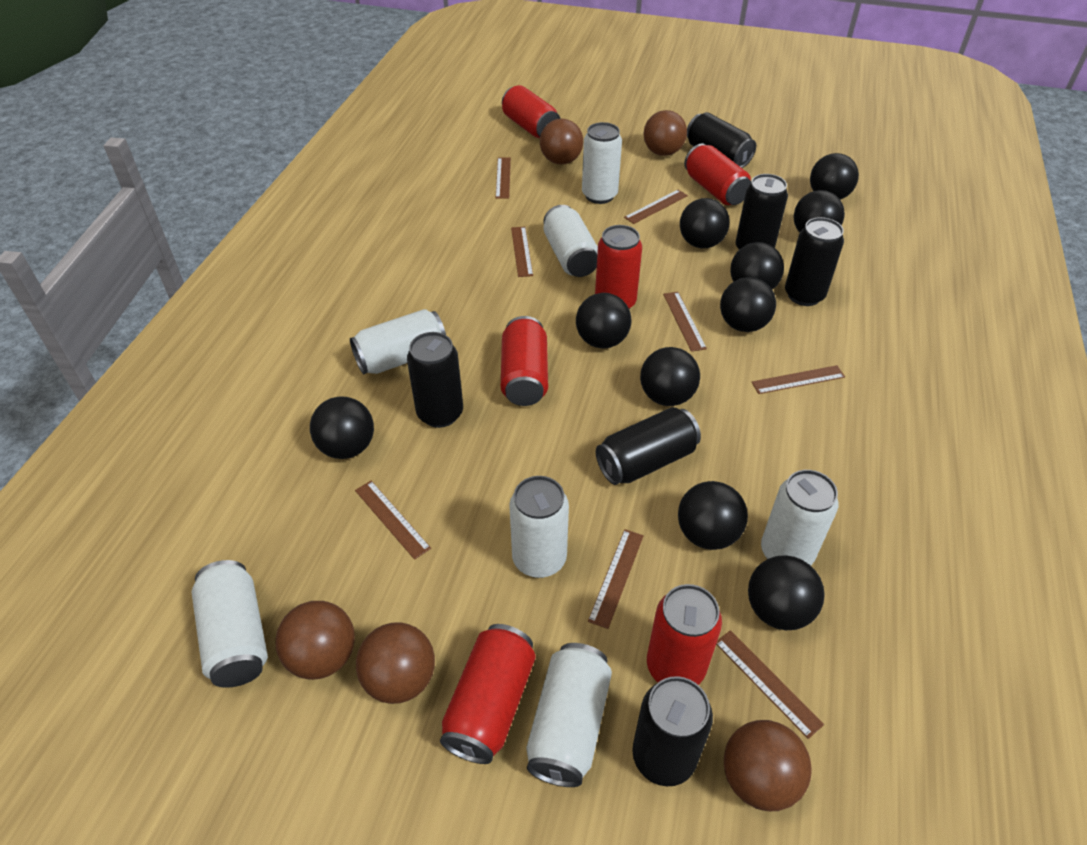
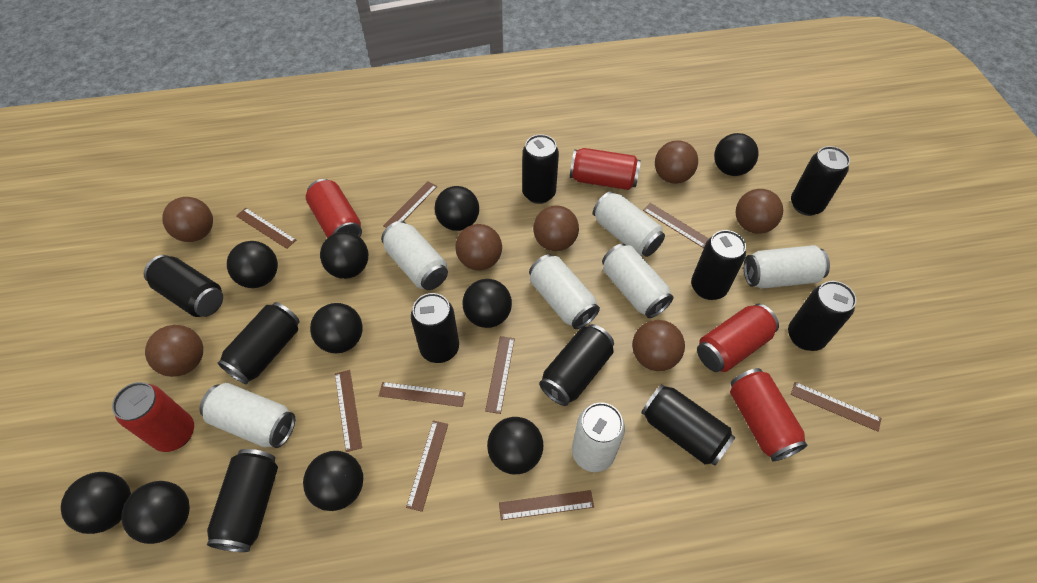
black can: 6 -> 10
brown ball: 5 -> 7
brown ruler: 8 -> 9
red can: 6 -> 5

